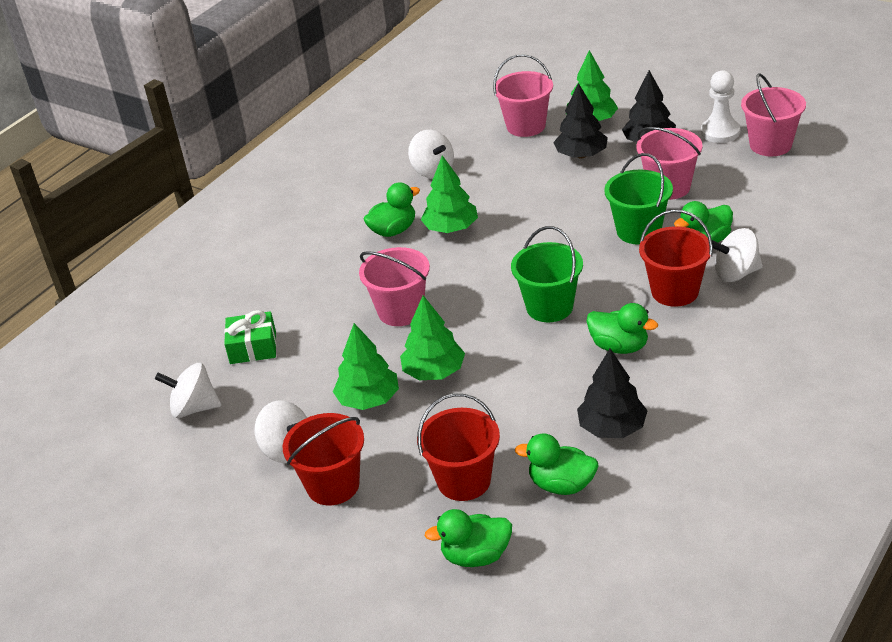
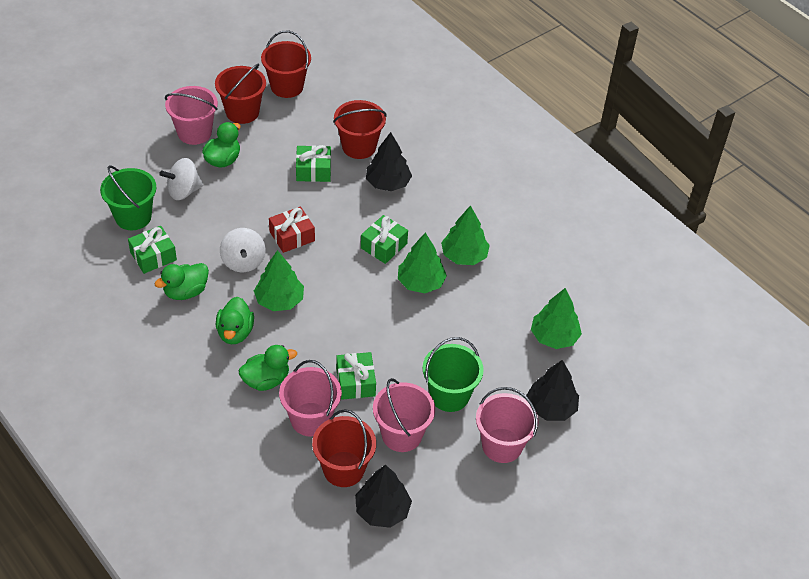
green duck: 5 -> 4
green gift: 1 -> 4
red bucket: 3 -> 4
red gift: 0 -> 1
white pawn: 1 -> 0
white spinning top: 4 -> 2

